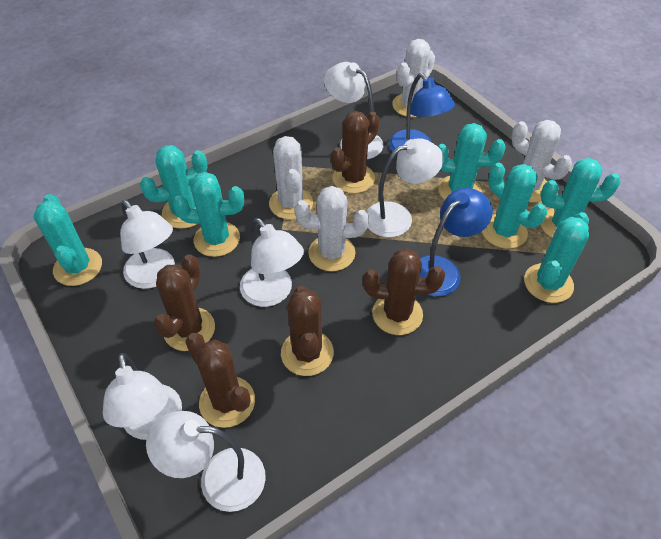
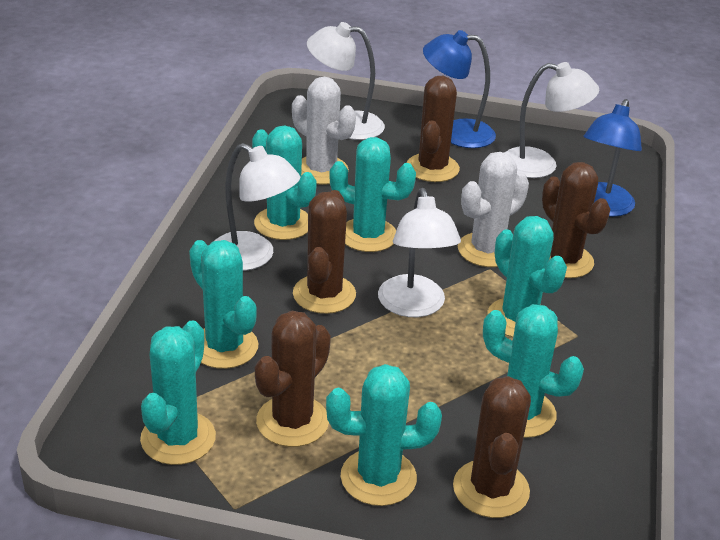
white cactus: 4 -> 2
white lamp: 6 -> 4

